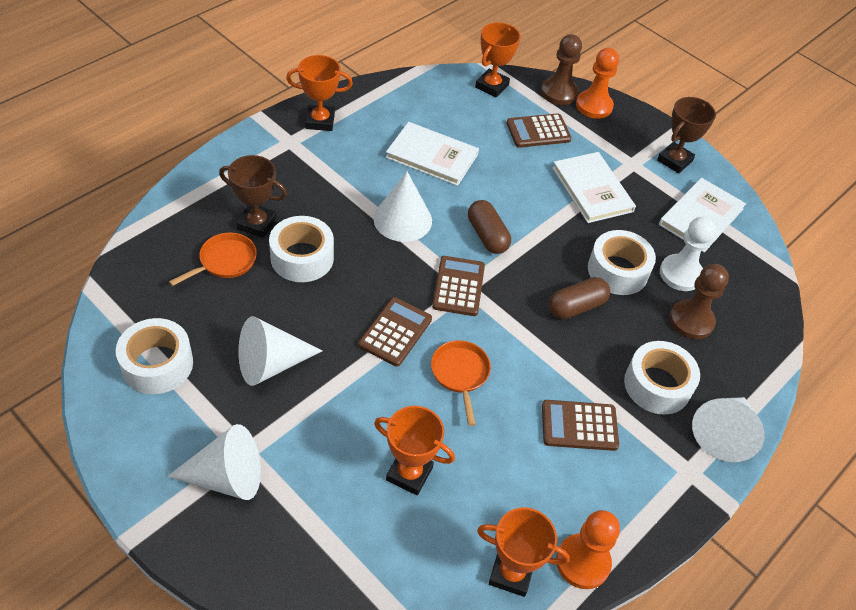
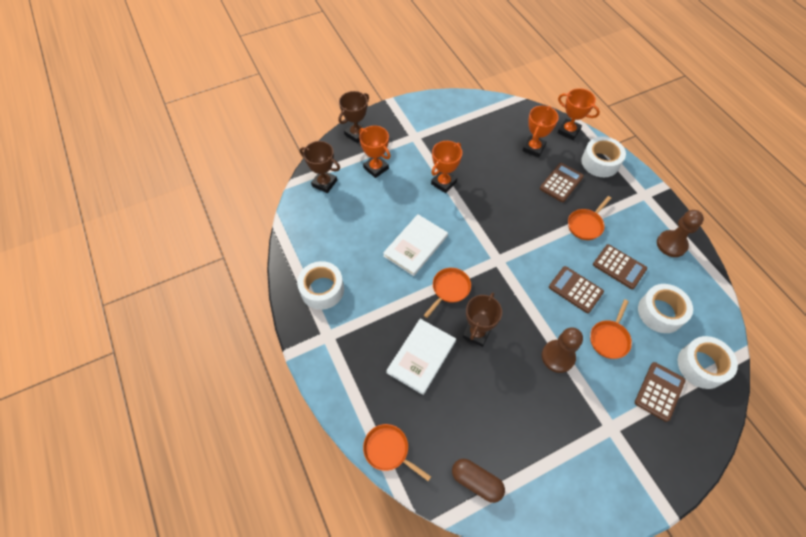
brown capsule: 2 -> 1
brown trophy: 2 -> 3
orange pan: 2 -> 4
orange pawn: 2 -> 0
white book: 3 -> 2
white cone: 4 -> 0
white pawn: 1 -> 0

